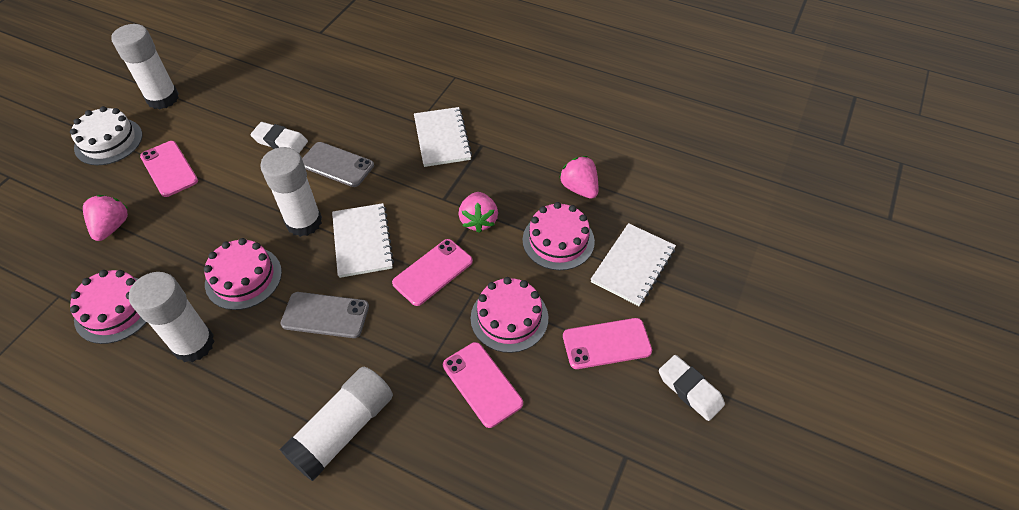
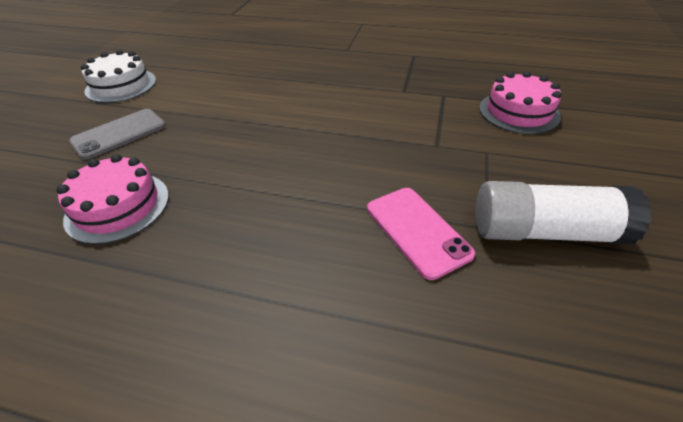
grey phone: 2 -> 1
pink cake: 4 -> 2
pink phone: 4 -> 1
pink strawberry: 3 -> 0
white eraser: 2 -> 0
white glue stick: 4 -> 1
white notebook: 3 -> 0

